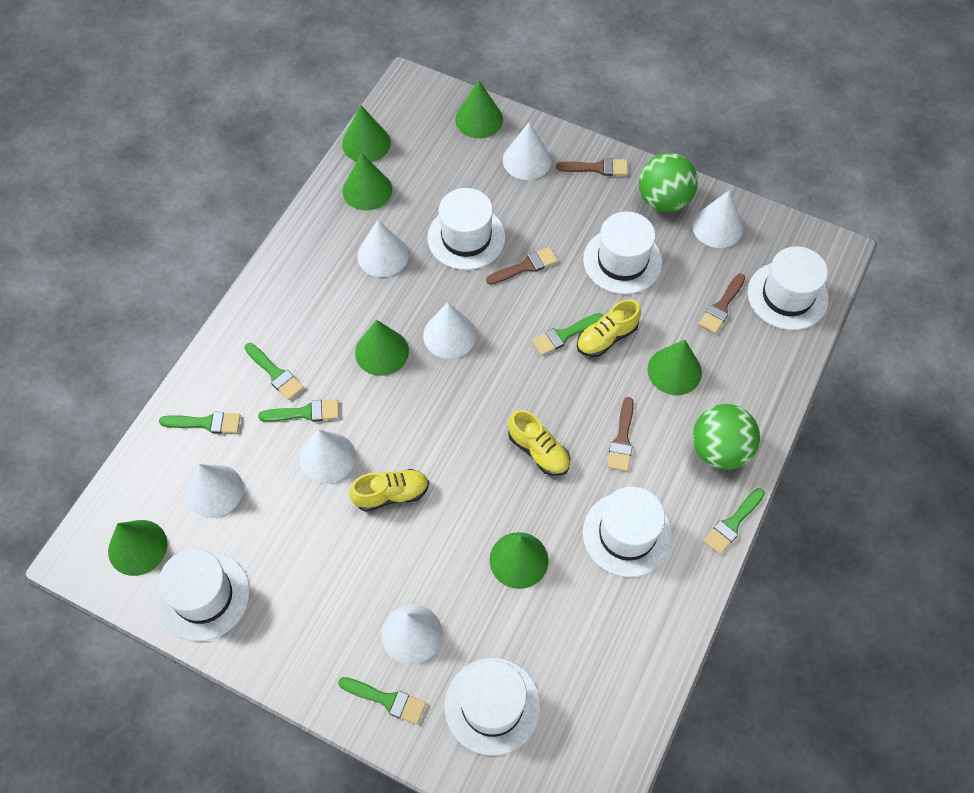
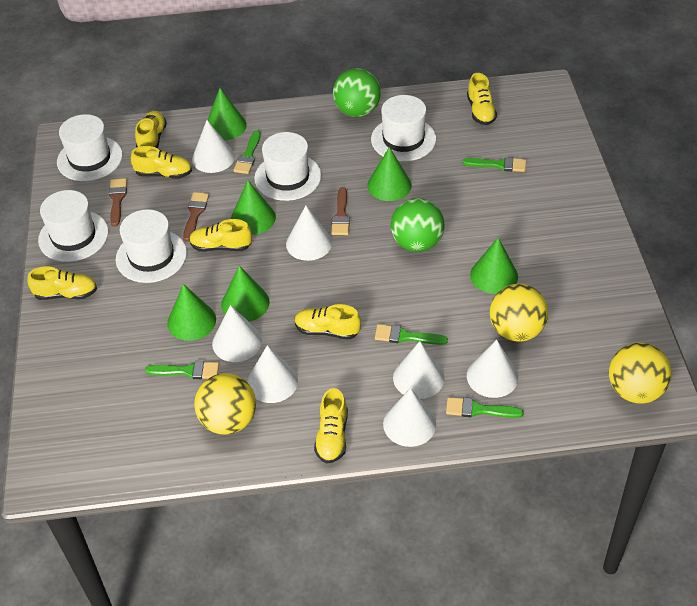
brown brush: 4 -> 3
green brush: 6 -> 5
green cone: 7 -> 6
white hat: 6 -> 5
yellow ball: 0 -> 3
yellow shoe: 3 -> 7

